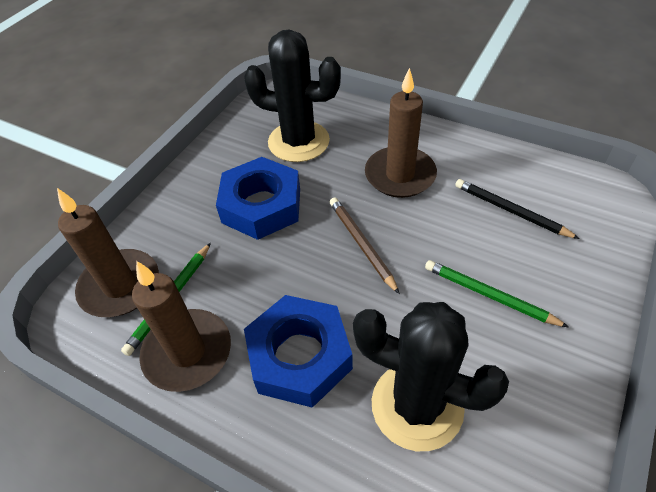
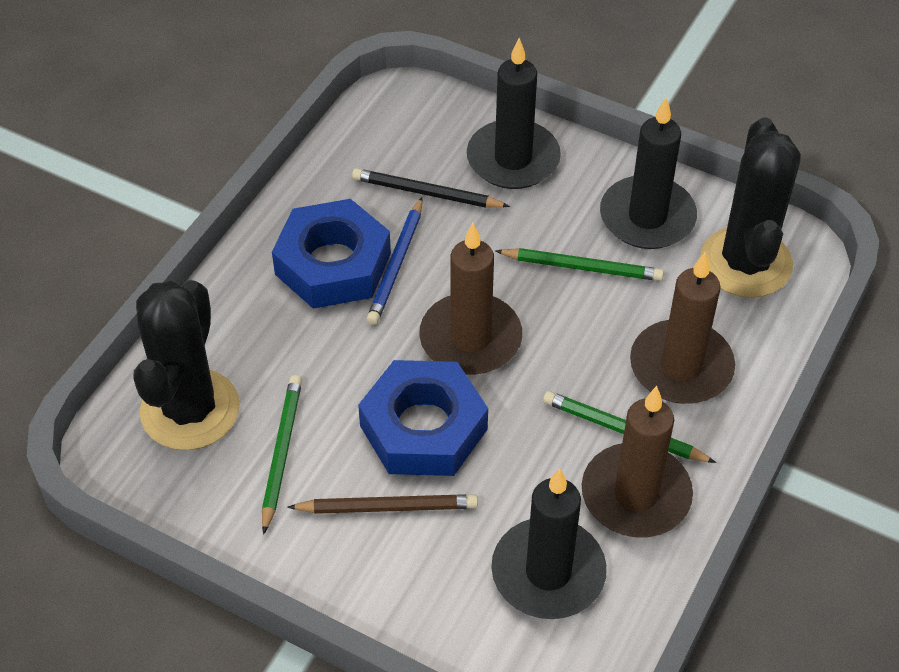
black candle: 0 -> 3
blue pencil: 0 -> 1
green pencil: 2 -> 3

